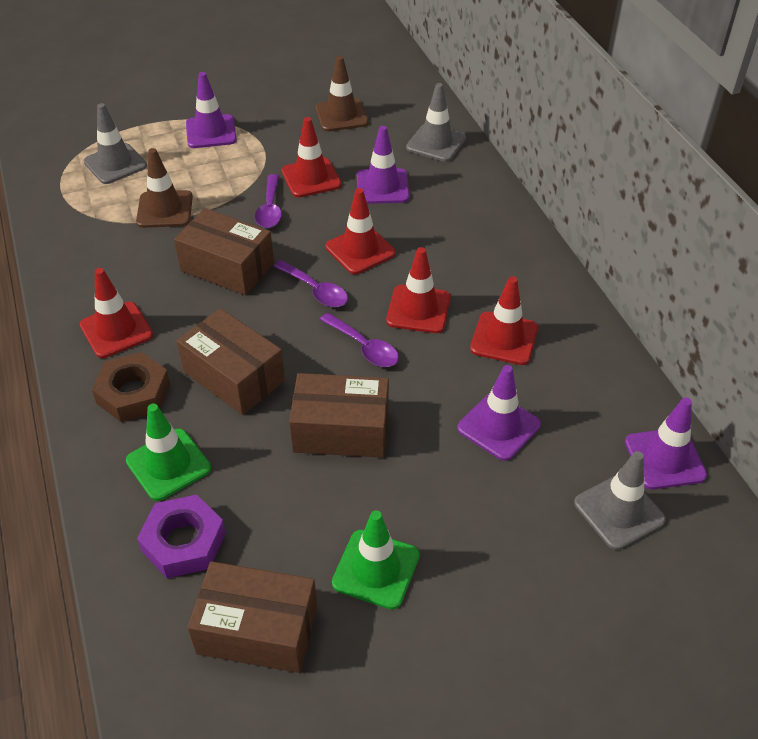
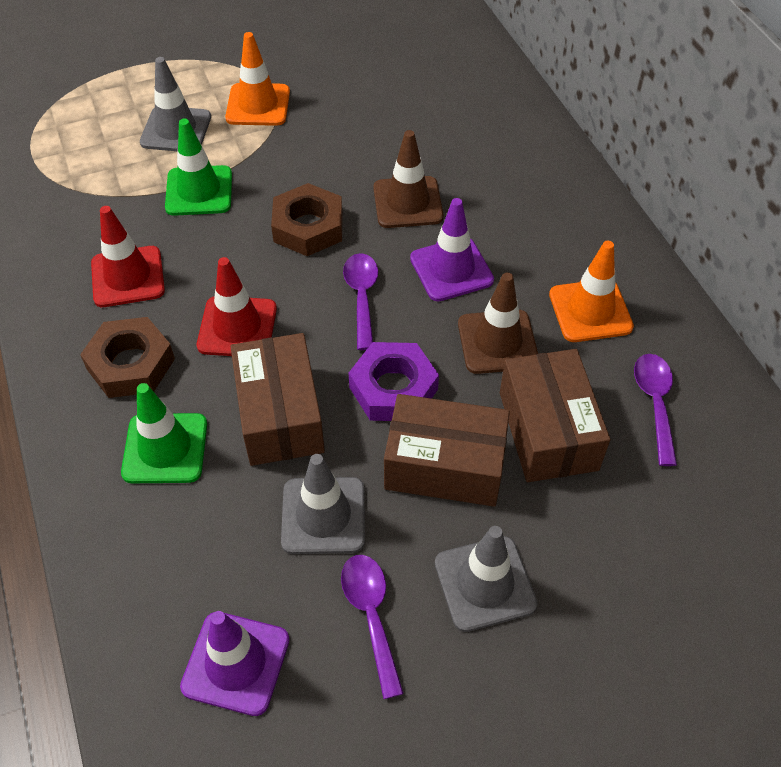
brown box: 4 -> 3
brown nut: 1 -> 2
orange traffic cone: 0 -> 2
purple traffic cone: 4 -> 2
red traffic cone: 5 -> 2

